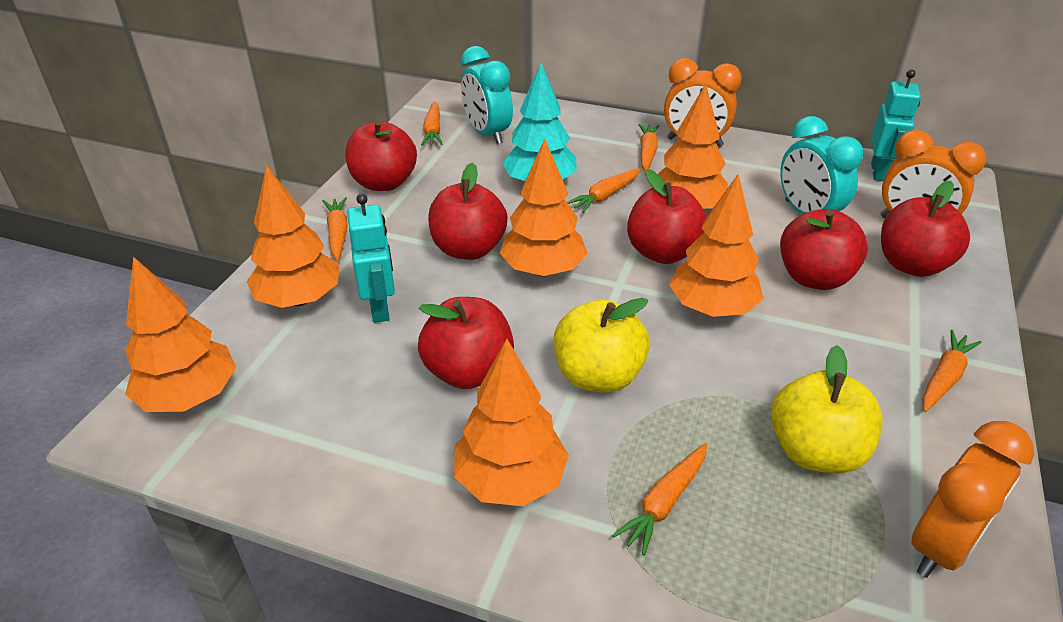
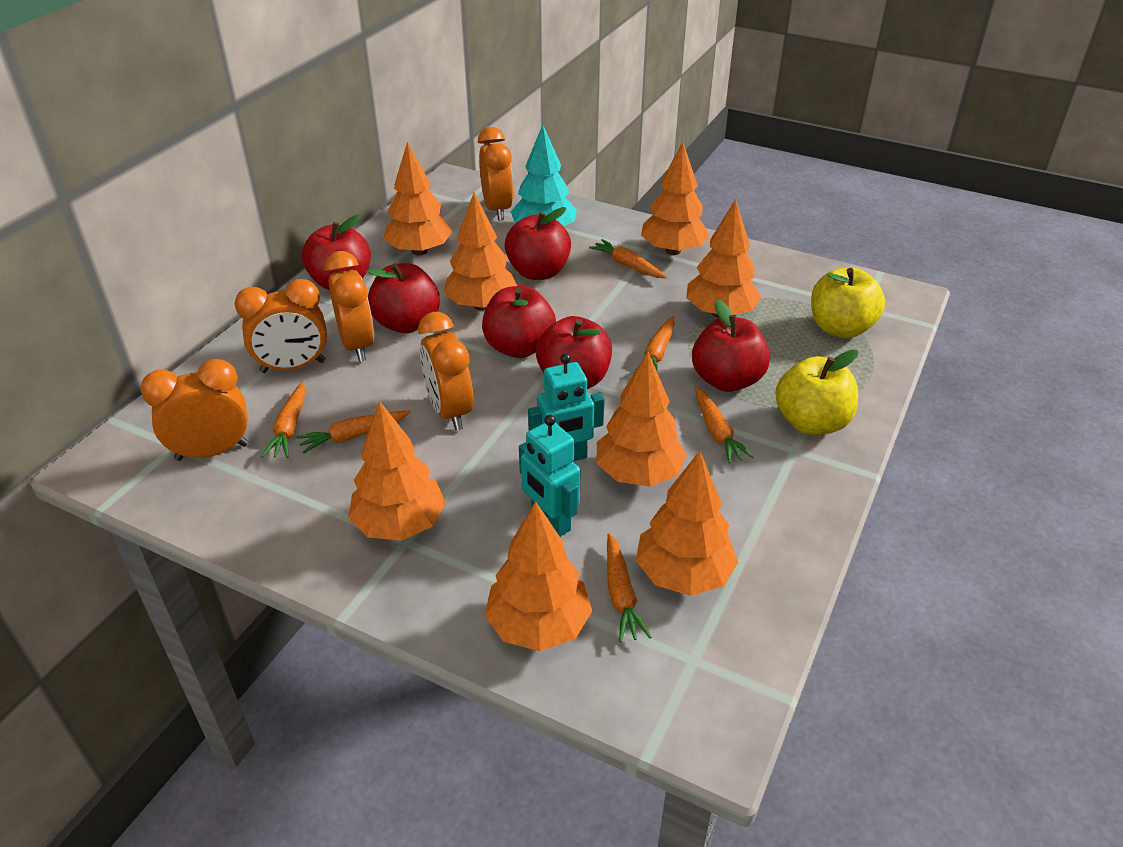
orange clock: 3 -> 5
orange tree: 6 -> 8
turquoise clock: 2 -> 0

